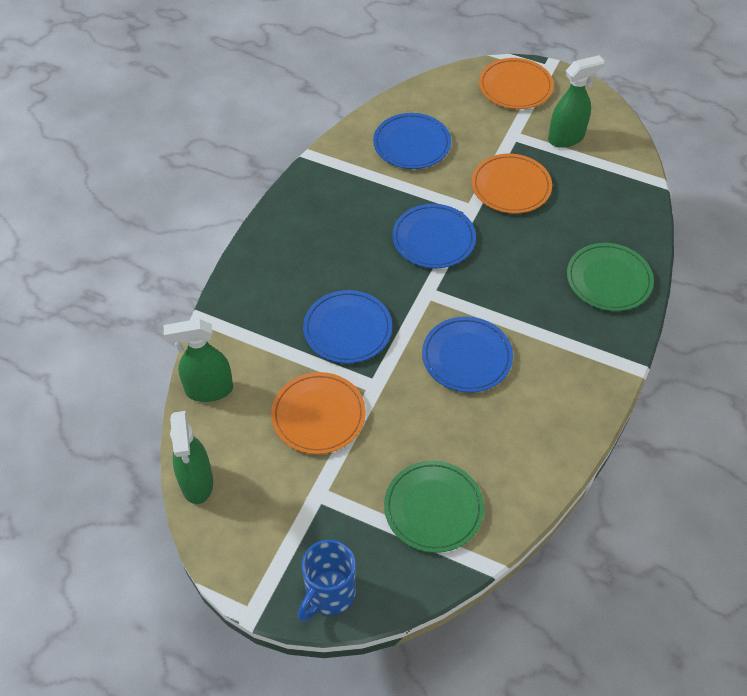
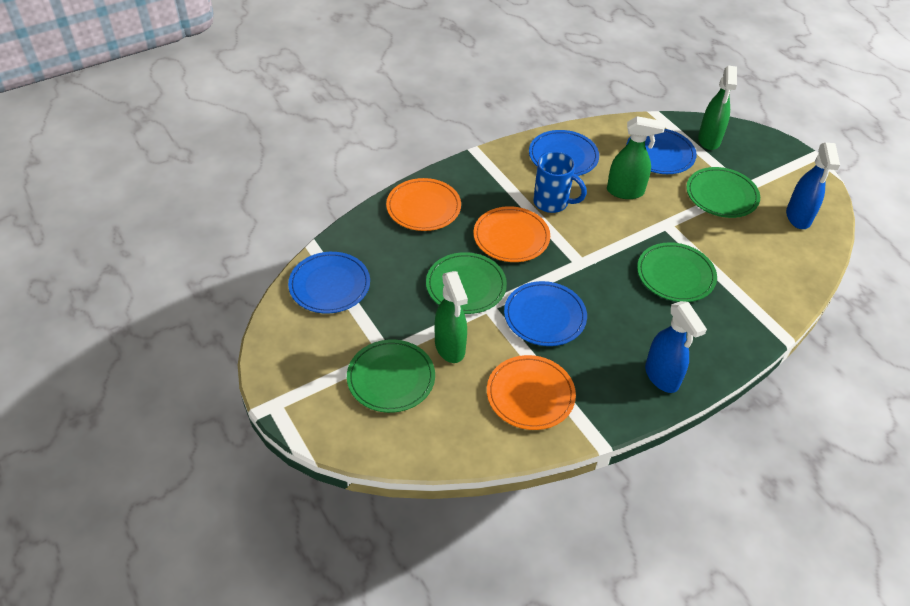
blue spray bottle: 0 -> 2
green plate: 2 -> 4

